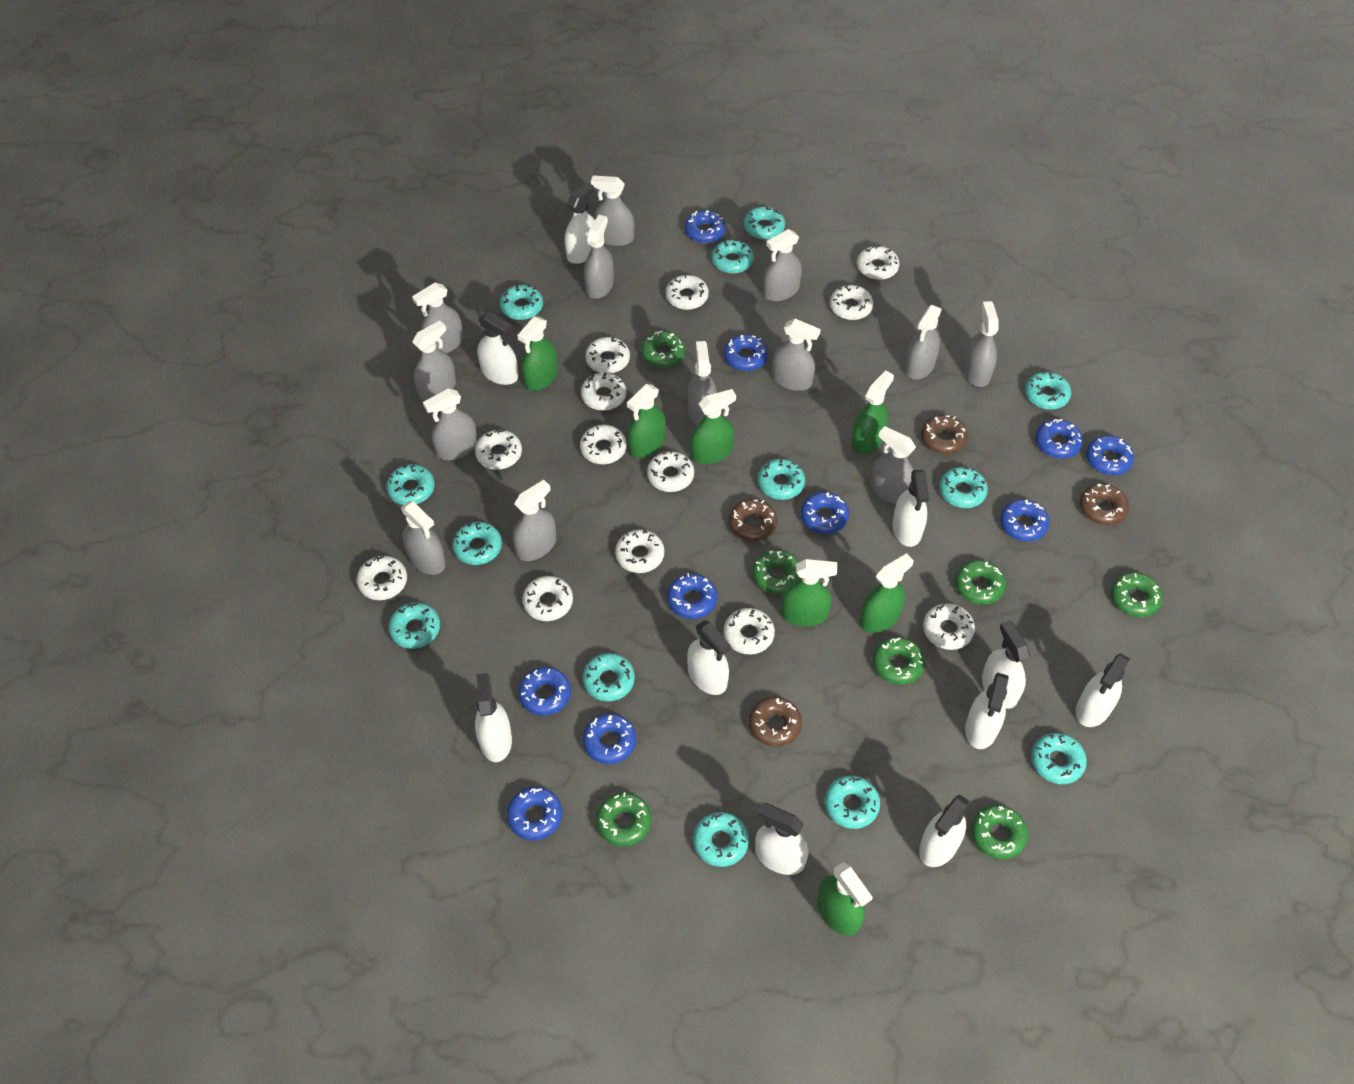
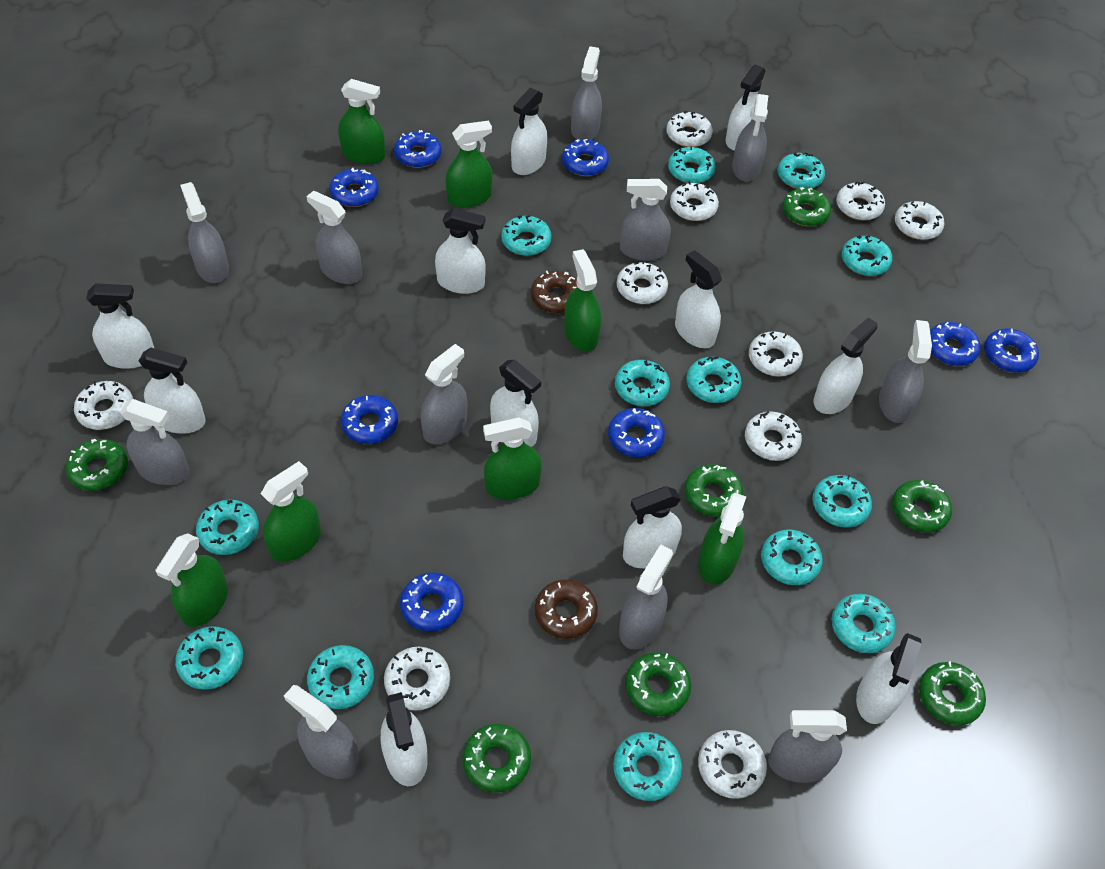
blue donut: 10 -> 8
brown donut: 4 -> 2
grey spray bottle: 13 -> 11
white donut: 13 -> 10
white spray bottle: 10 -> 11

